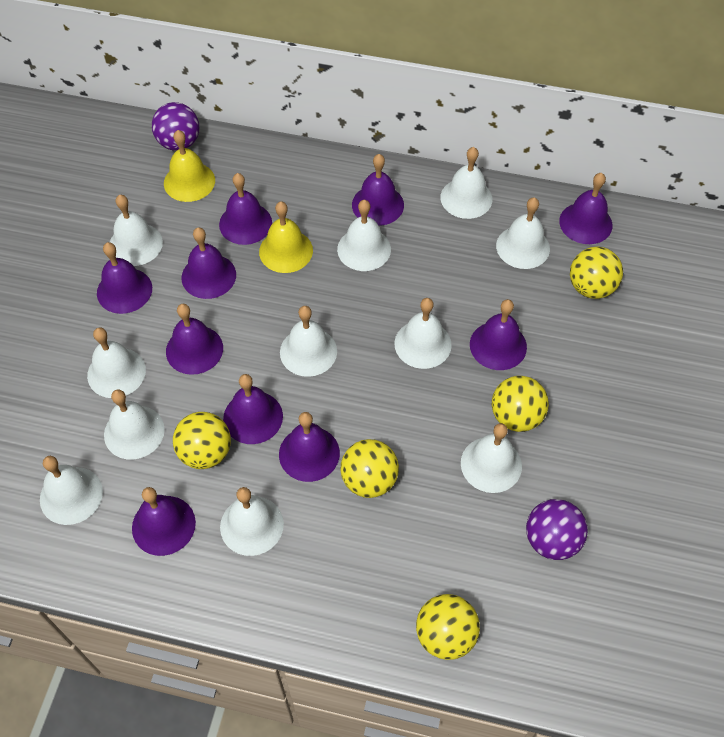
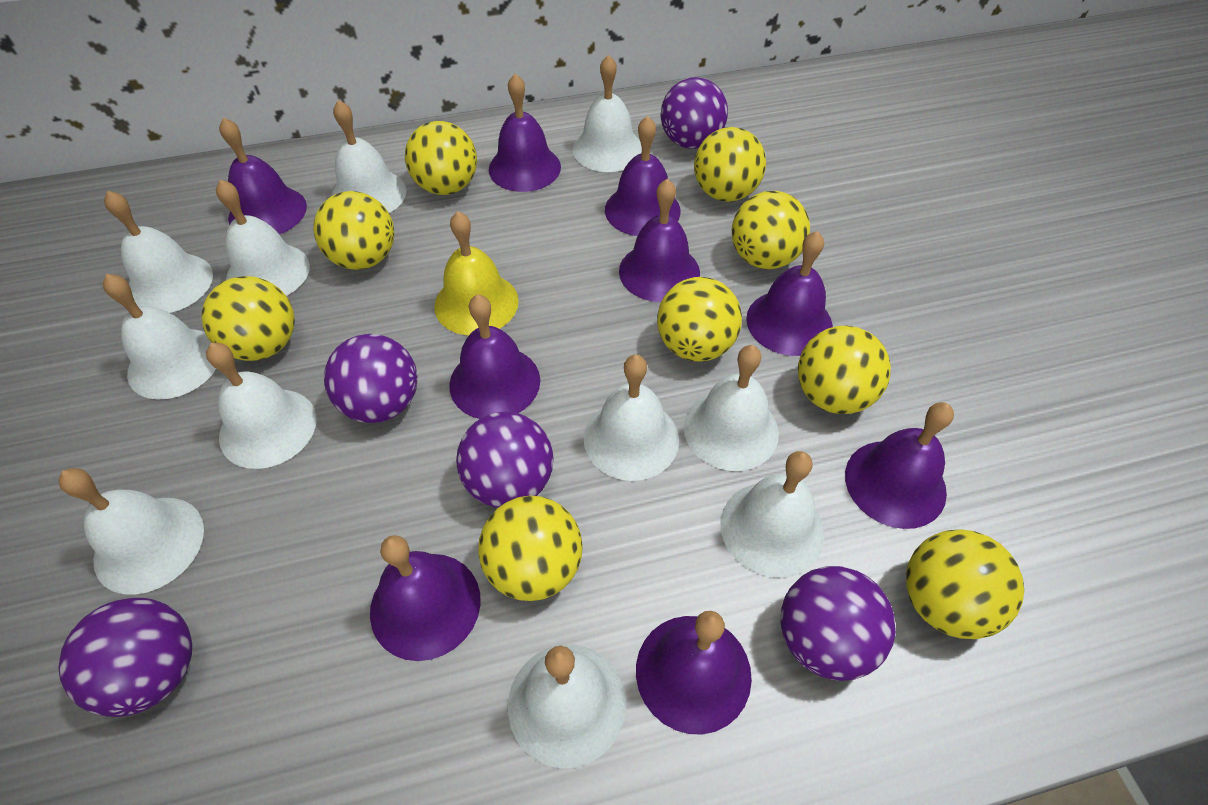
purple ball: 2 -> 5
purple bell: 10 -> 9
yellow ball: 5 -> 9
yellow bell: 2 -> 1

